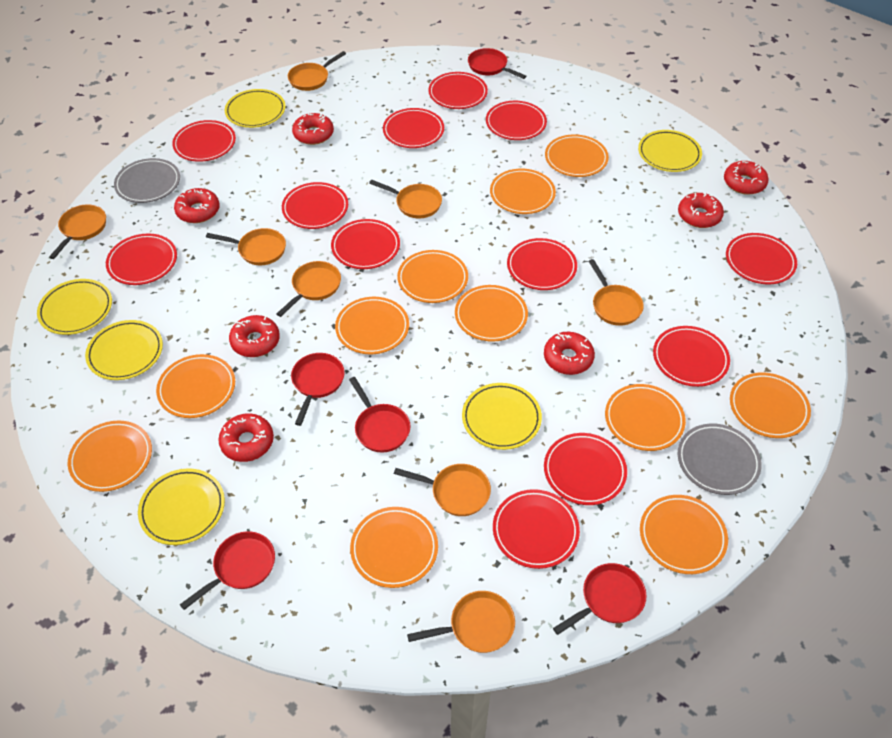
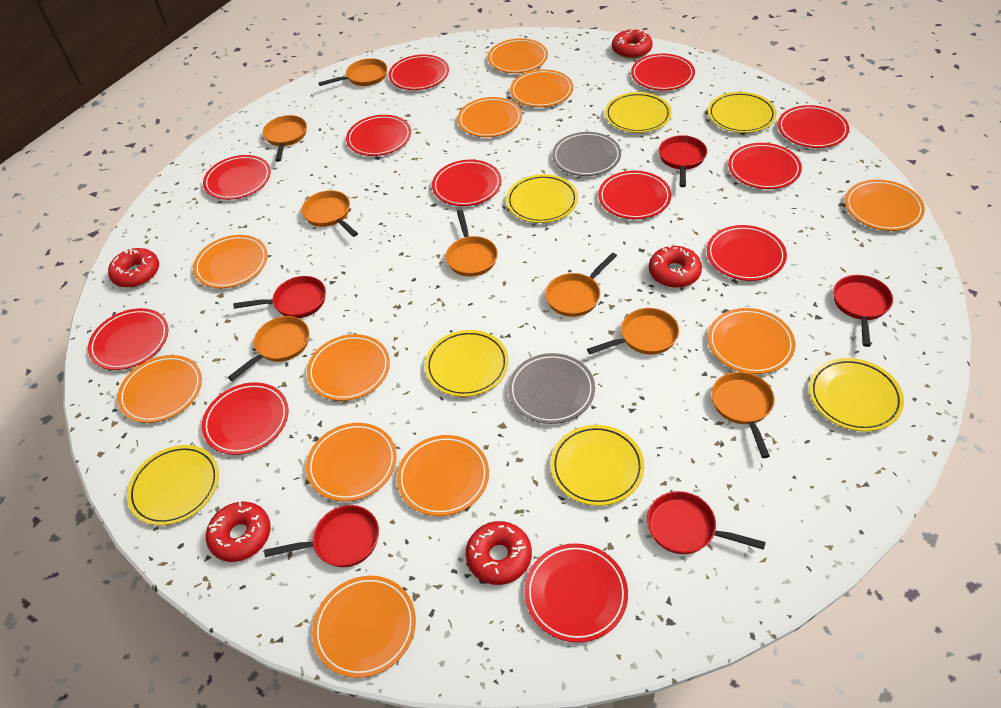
red donut: 7 -> 5
yellow plate: 6 -> 7

